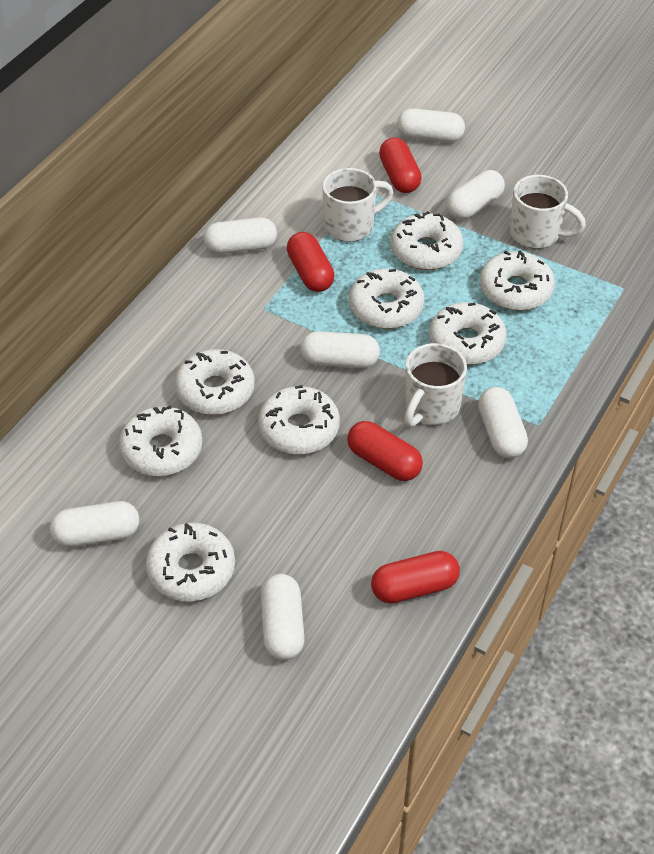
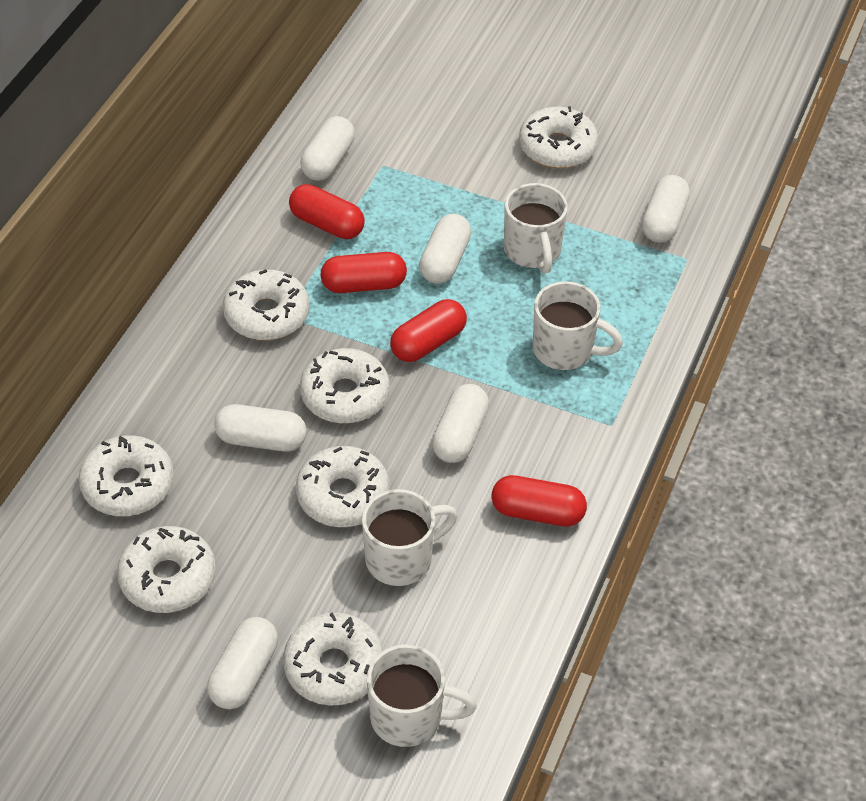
white capsule: 7 -> 6
white donut: 8 -> 7
white mug: 3 -> 4

